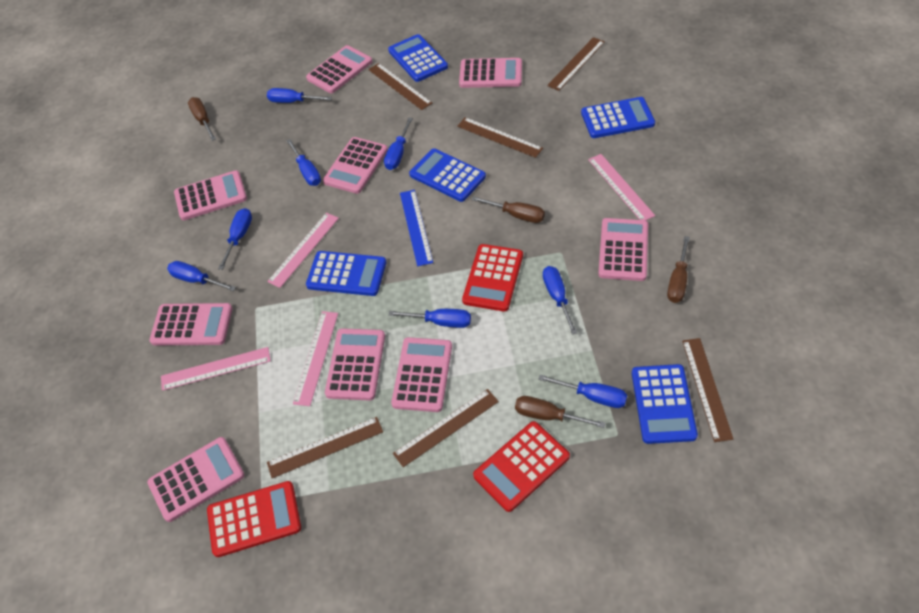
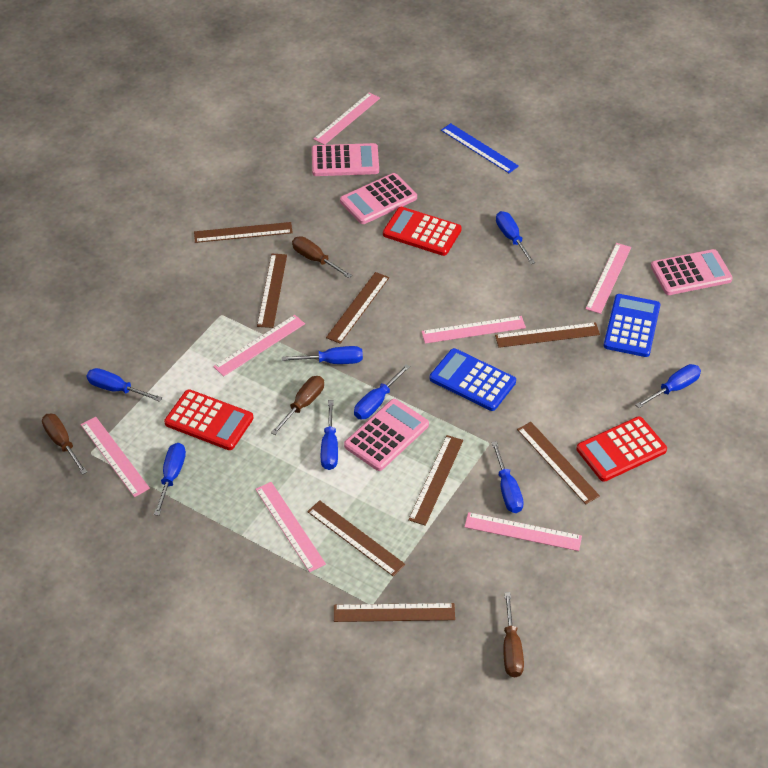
blue calculator: 5 -> 2
brown ruler: 6 -> 8
pink calculator: 9 -> 4
pink ruler: 4 -> 7

